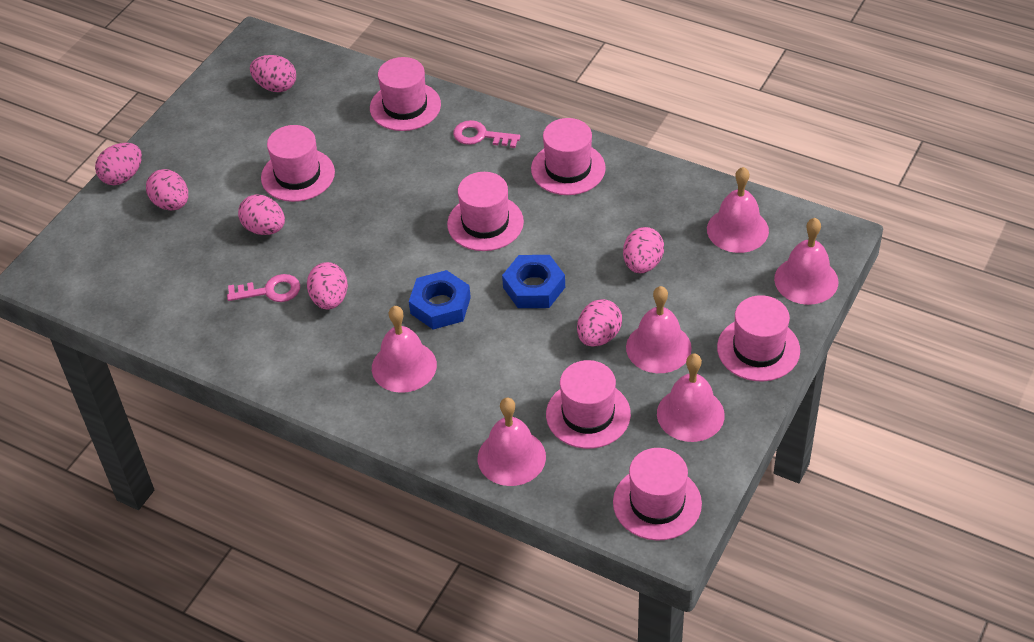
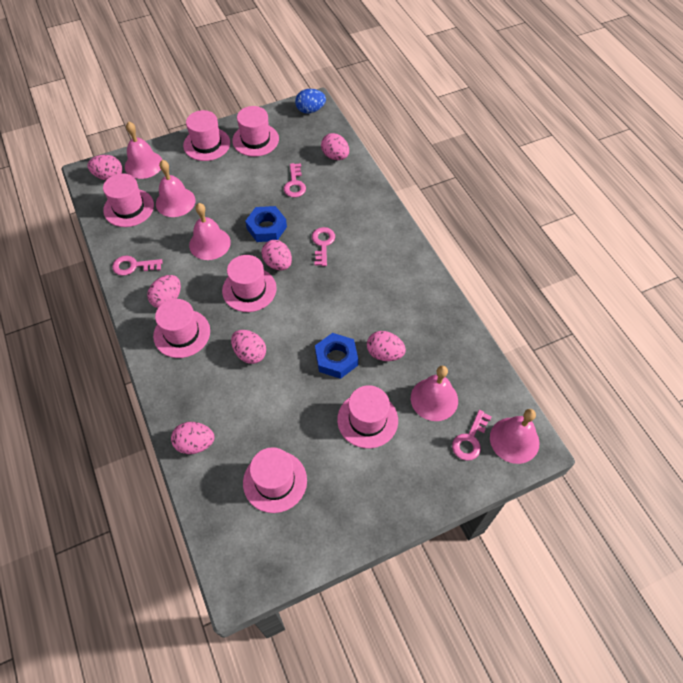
blue egg: 0 -> 1
pink bell: 6 -> 5
pink key: 2 -> 4

